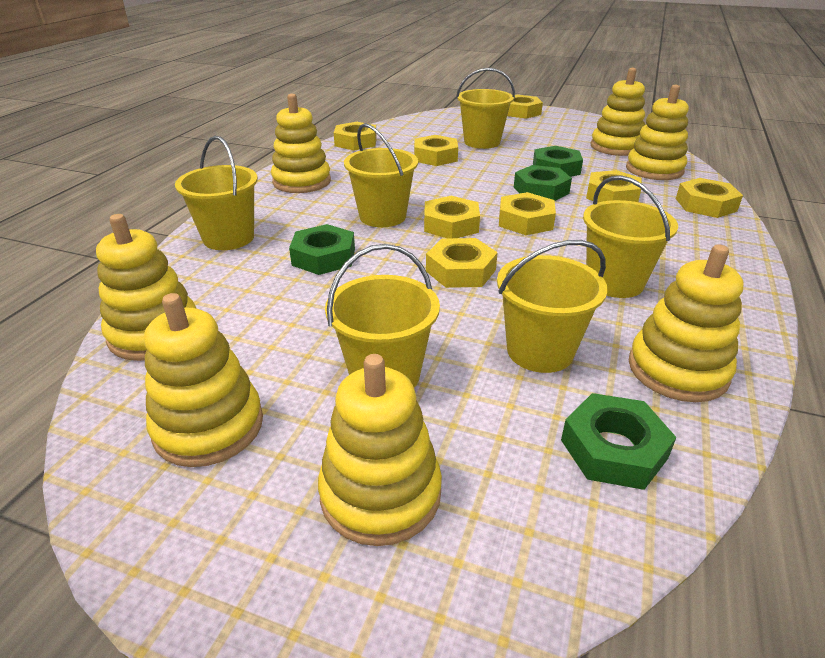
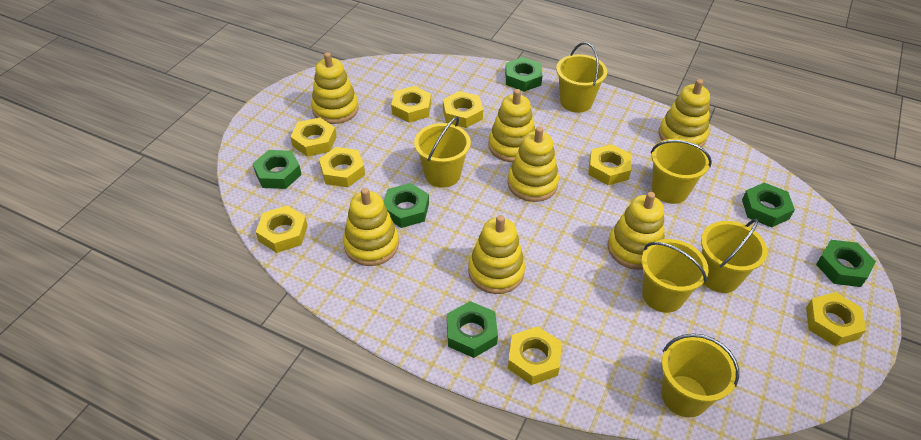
green nut: 4 -> 6

